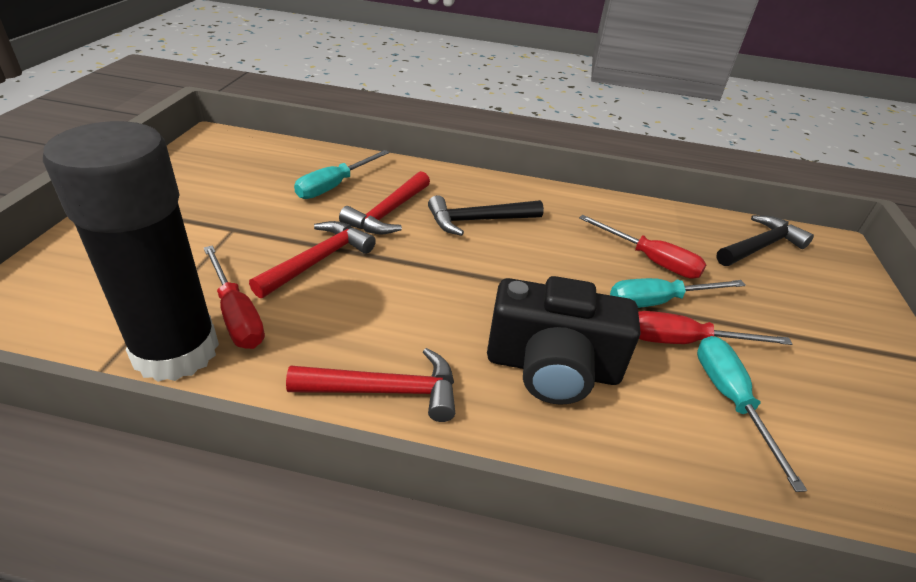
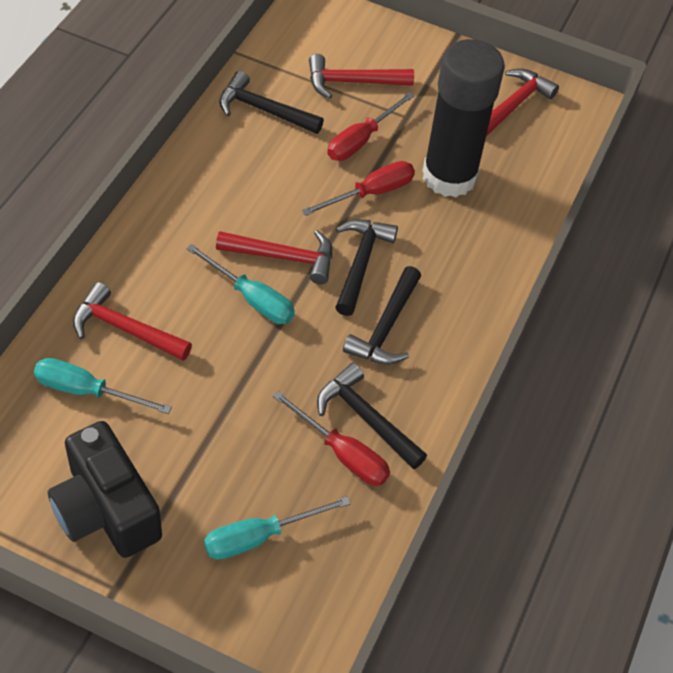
black hammer: 2 -> 4
red hammer: 3 -> 4

